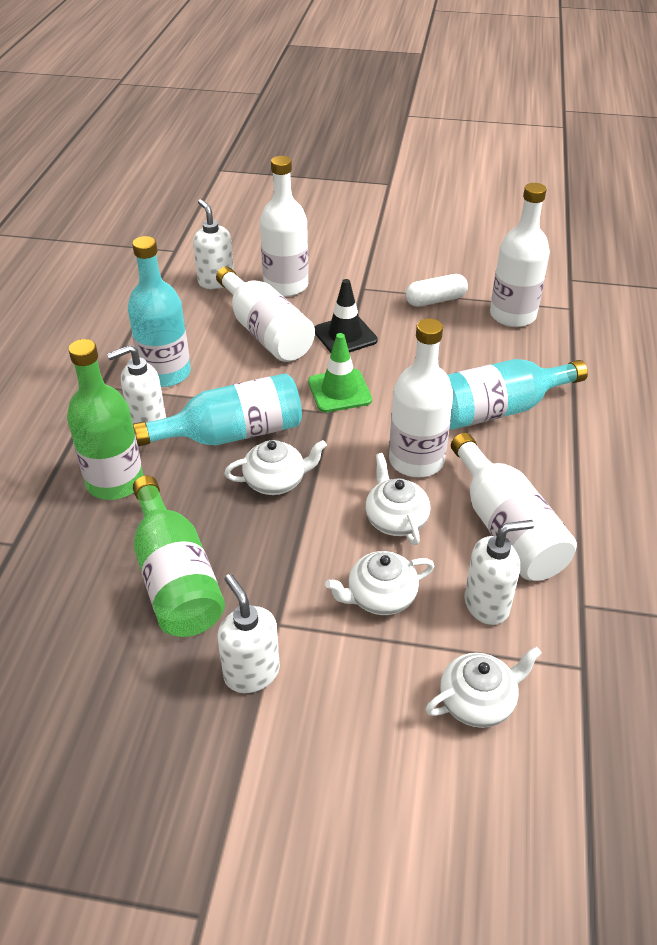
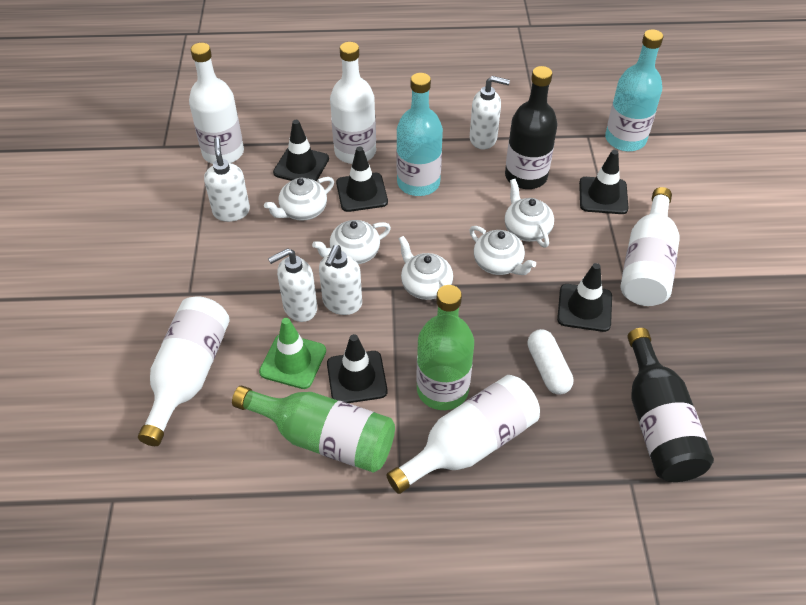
black bottle: 0 -> 2
black traffic cone: 1 -> 5
turquoise bottle: 3 -> 2
white teapot: 4 -> 5

